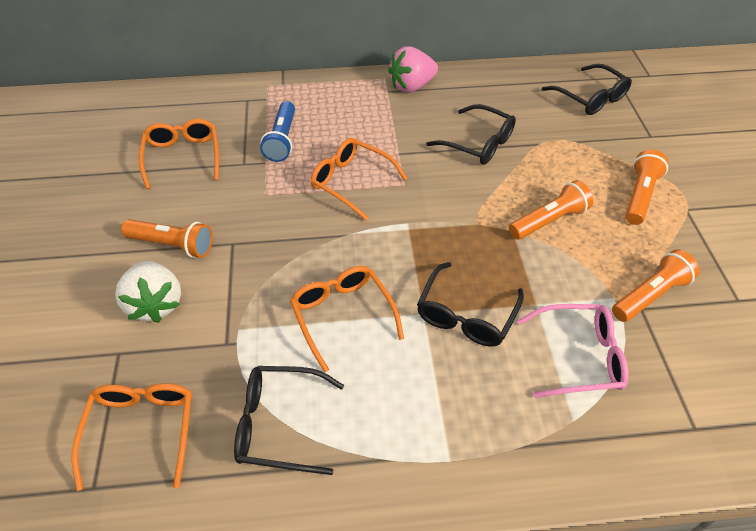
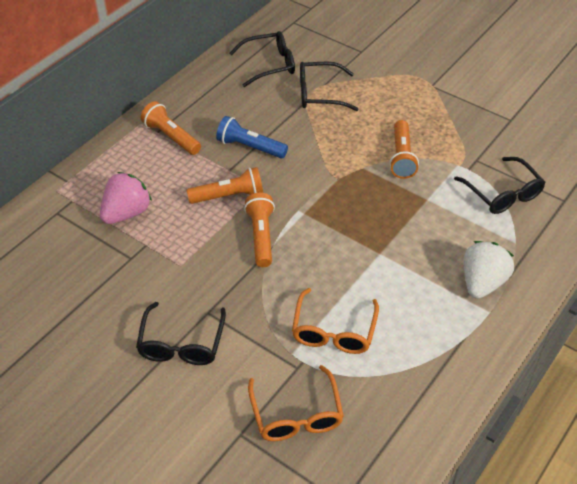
orange glasses: 4 -> 2
pink glasses: 1 -> 0

